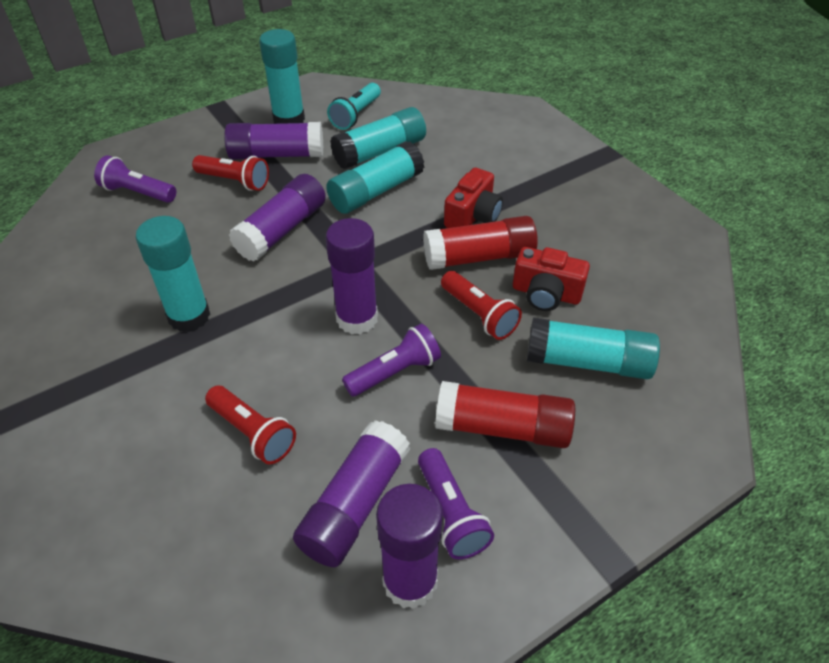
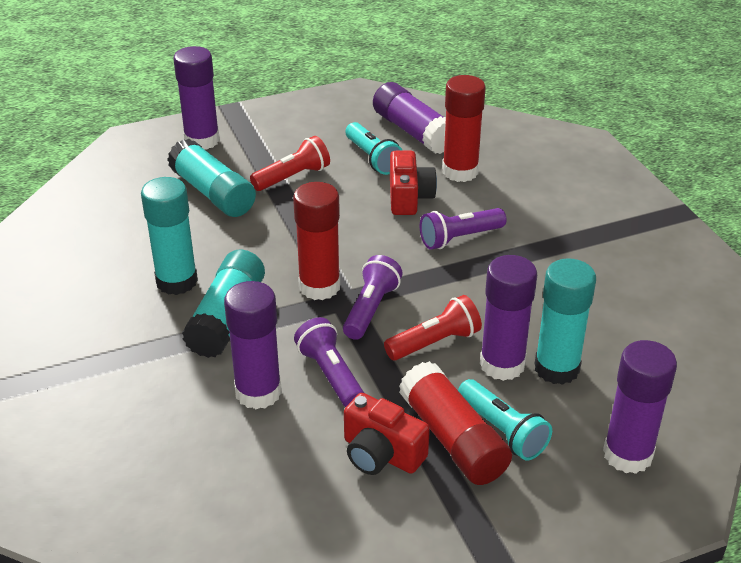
red flashlight: 3 -> 2
red glue stick: 2 -> 3
turquoise flashlight: 1 -> 2
turquoise glue stick: 5 -> 4

